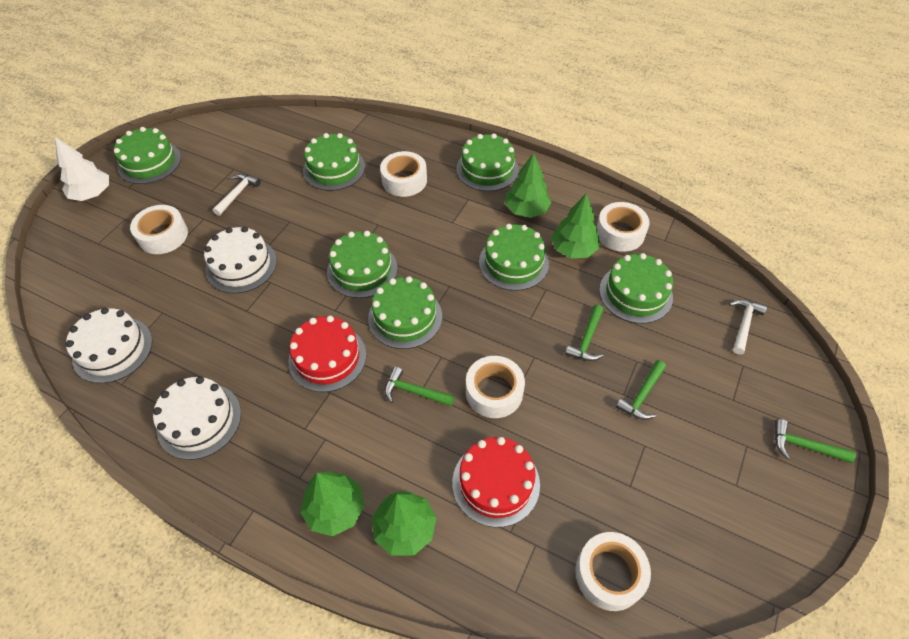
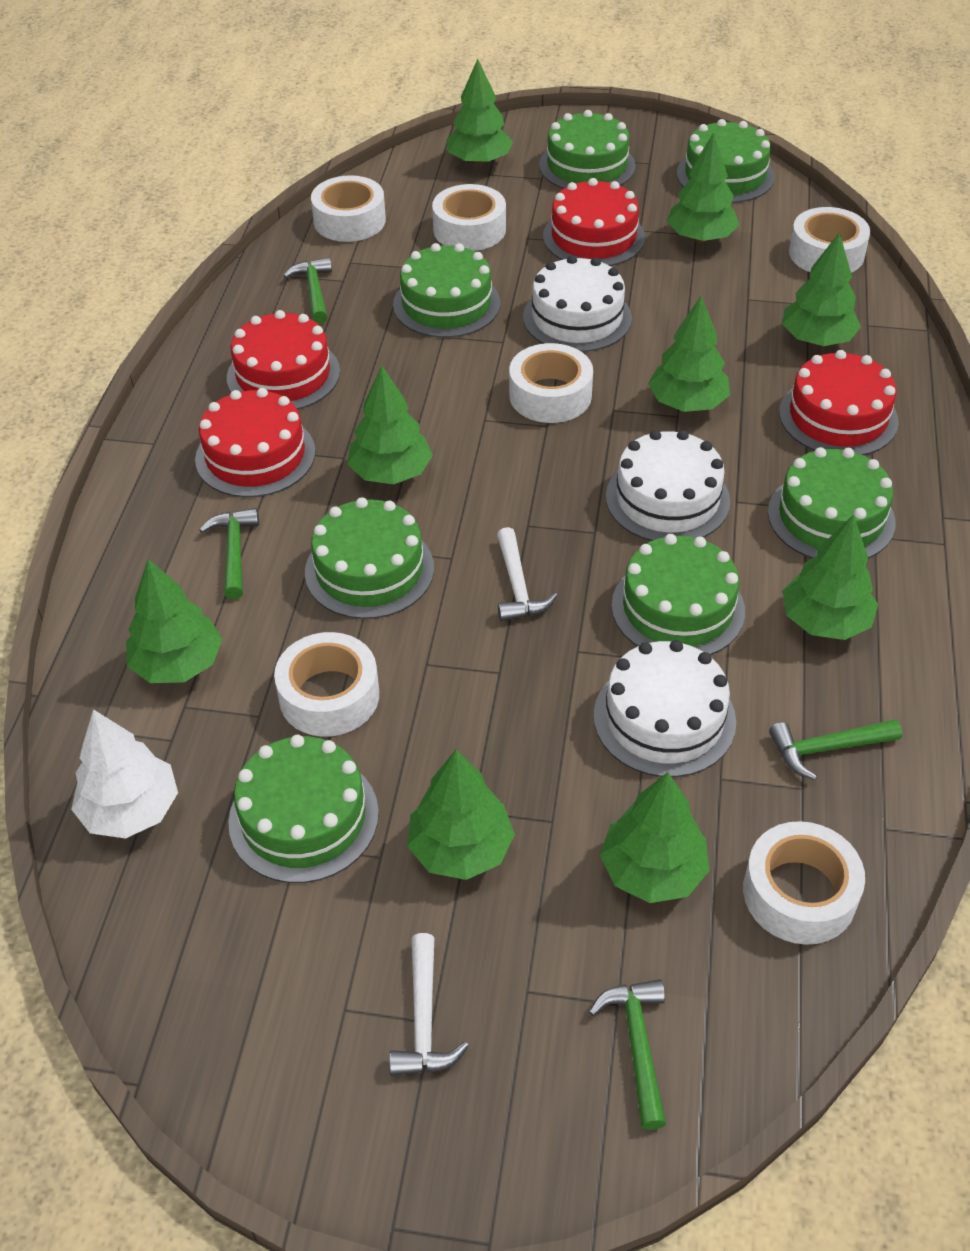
green tree: 4 -> 9
red cake: 2 -> 4
white tape: 5 -> 6

